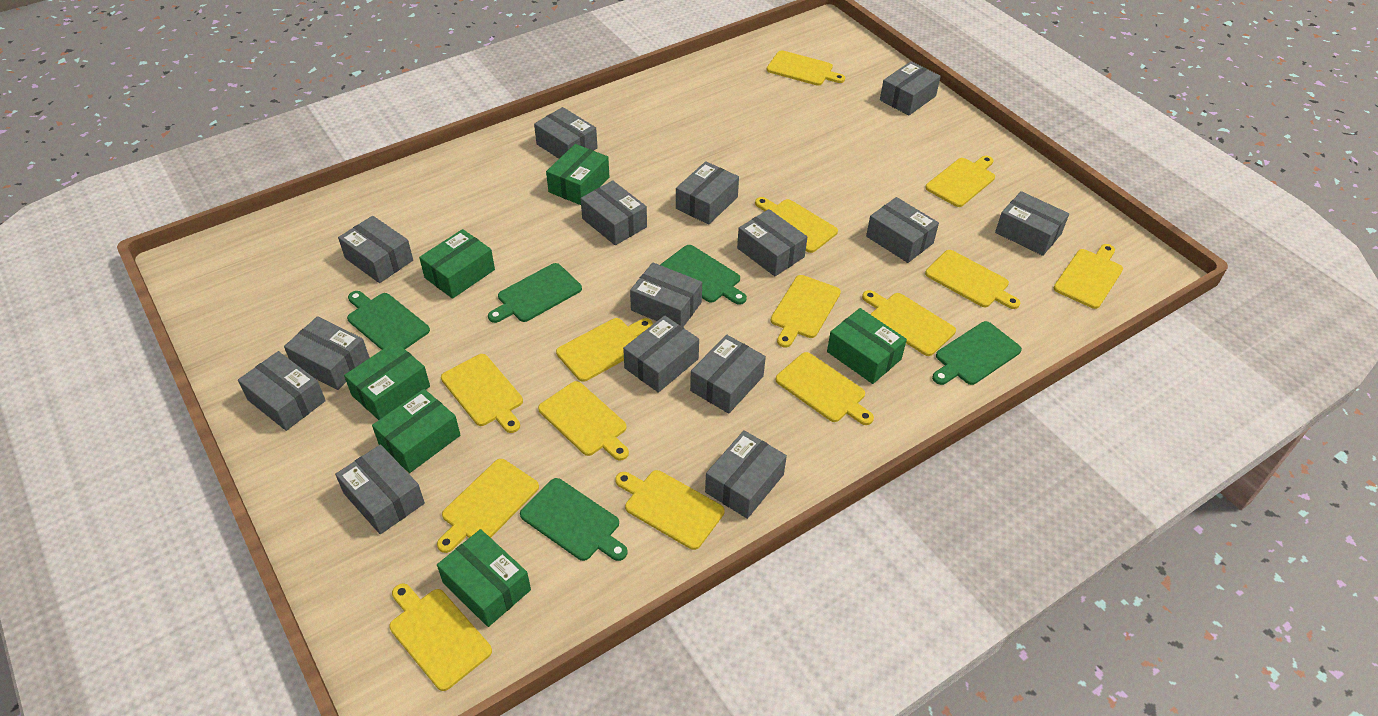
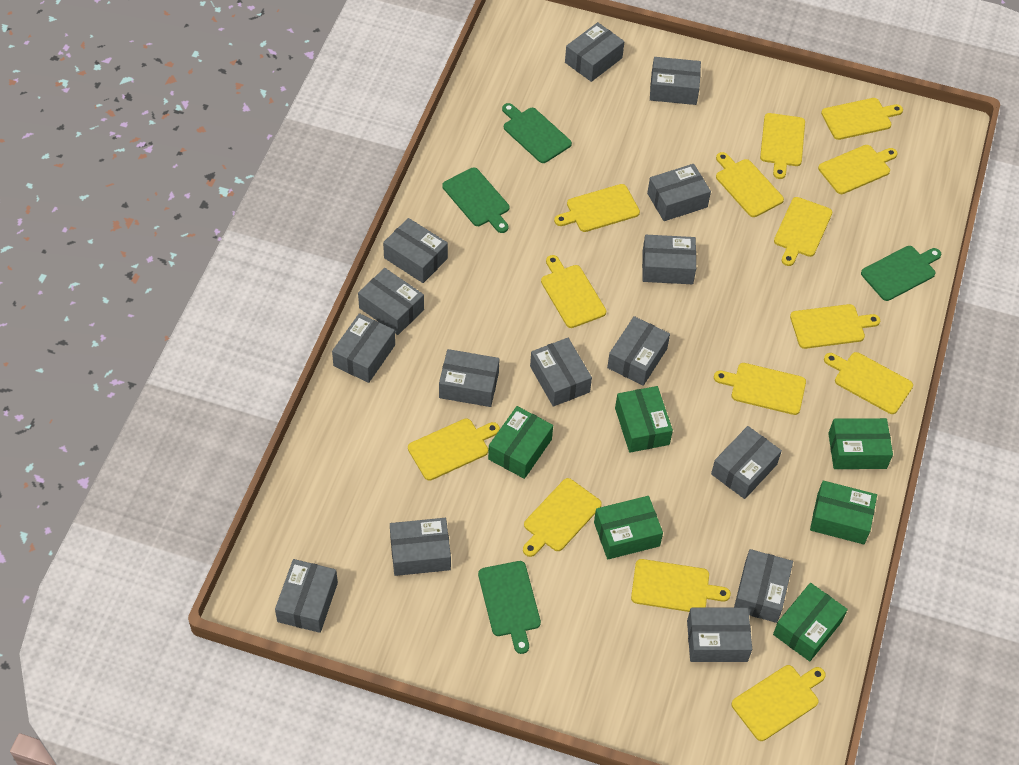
green cutting board: 5 -> 4

